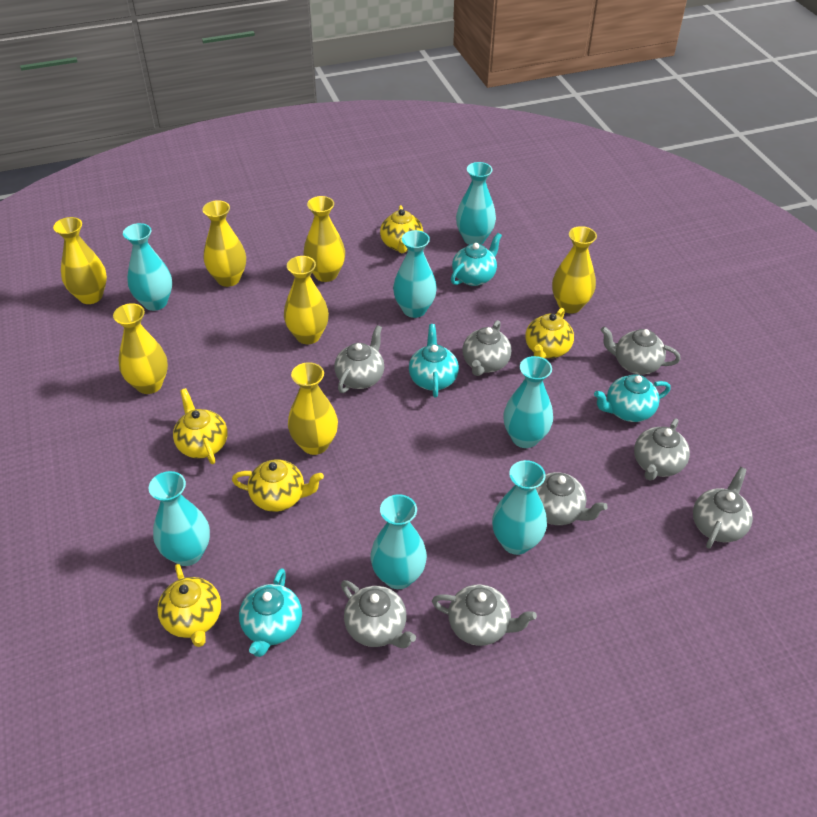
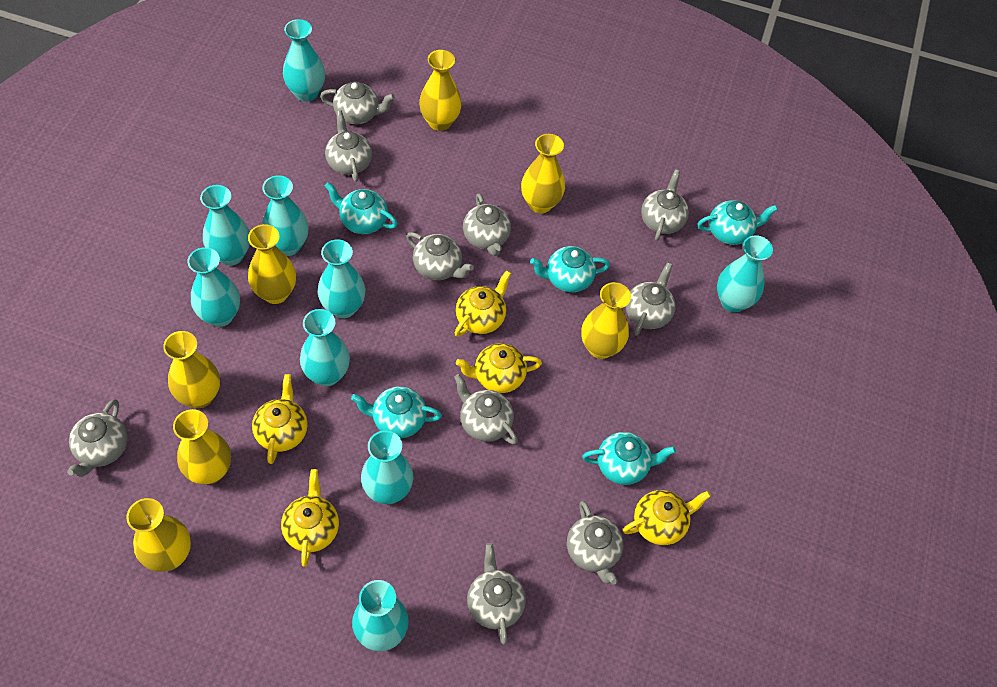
grey teapot: 8 -> 10
turquoise teapot: 4 -> 5
turquoise vase: 7 -> 9

